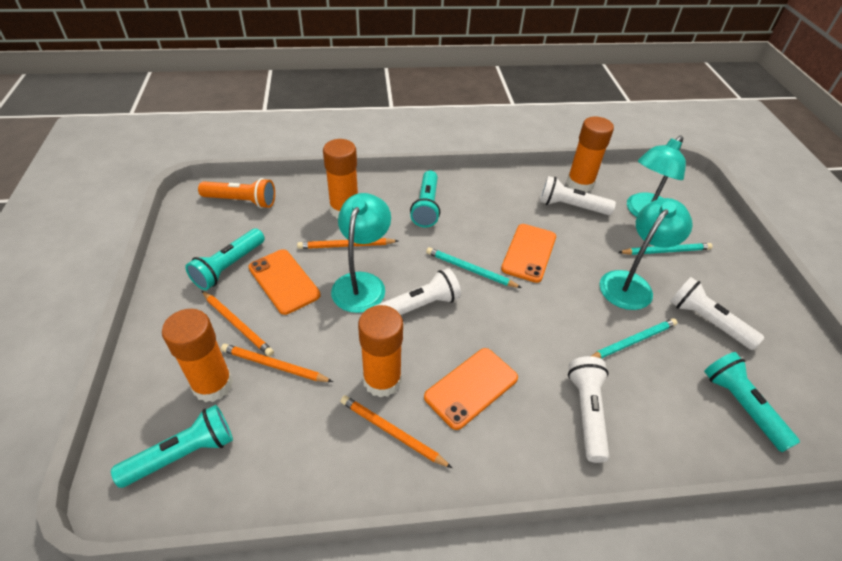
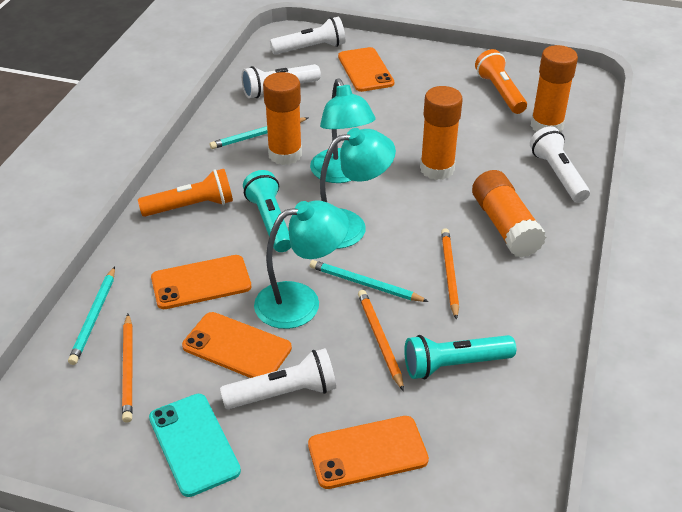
orange flashlight: 1 -> 2
orange pencil: 4 -> 3
orange phone: 3 -> 4
turquoise flashlight: 4 -> 2
turquoise phone: 0 -> 1

